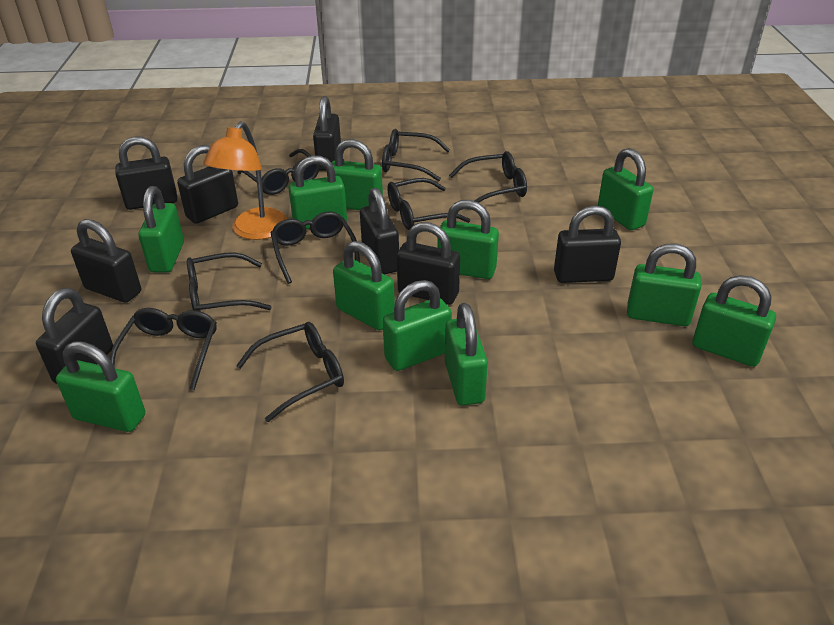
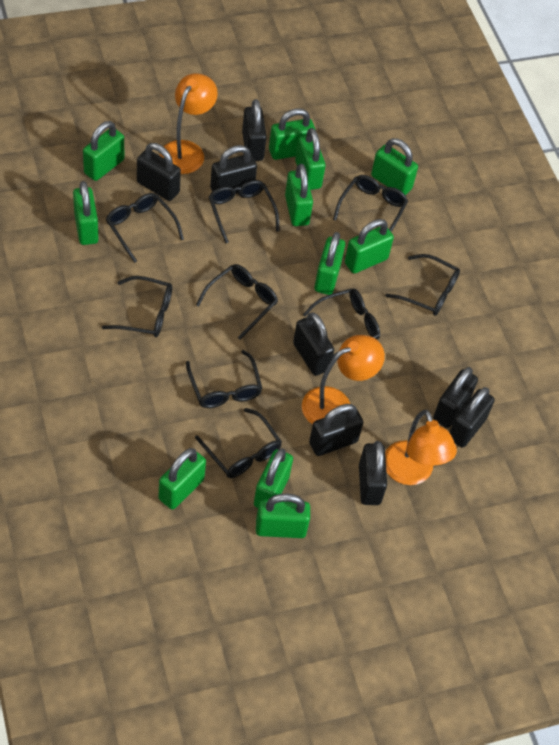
black glasses: 8 -> 9
orange lamp: 1 -> 3

